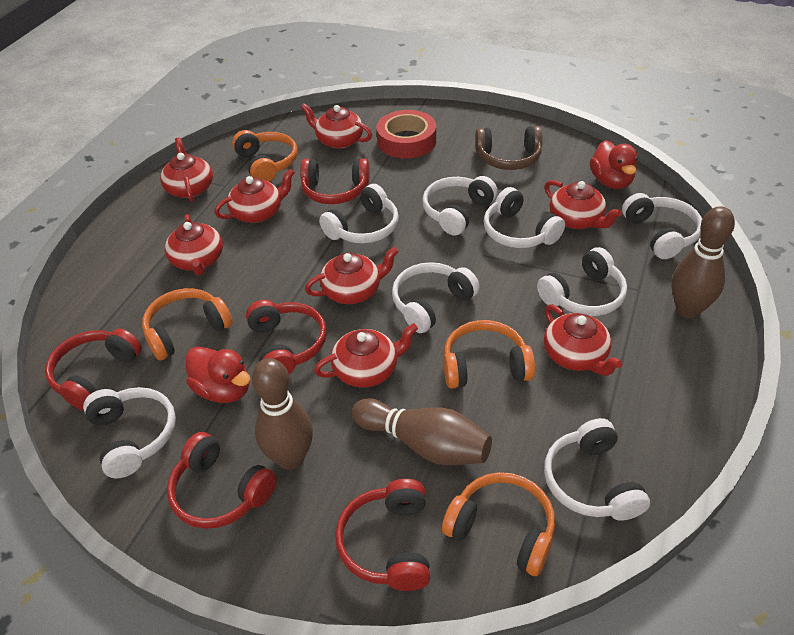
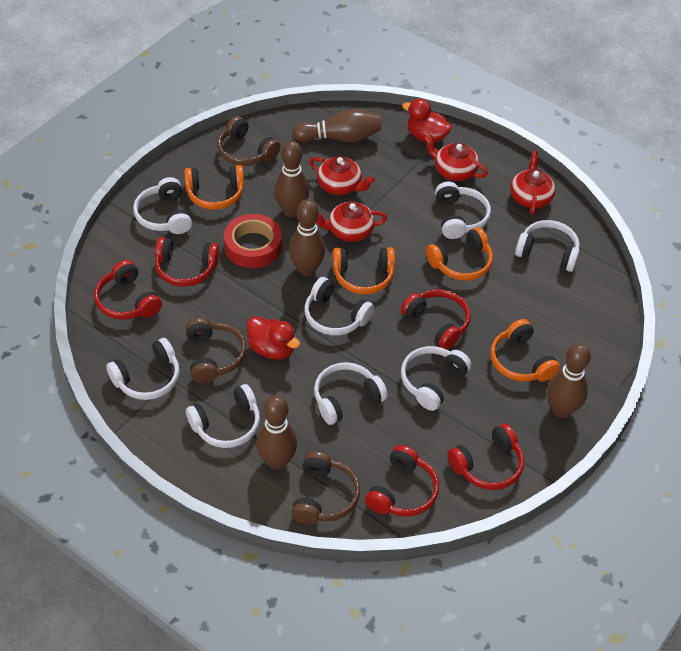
brown bowling pin: 3 -> 5
brown headphones: 1 -> 3
red teapot: 8 -> 4

